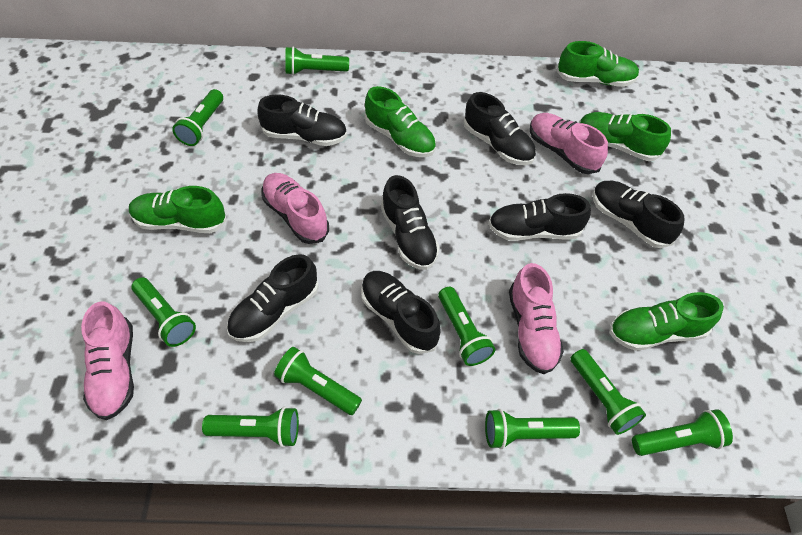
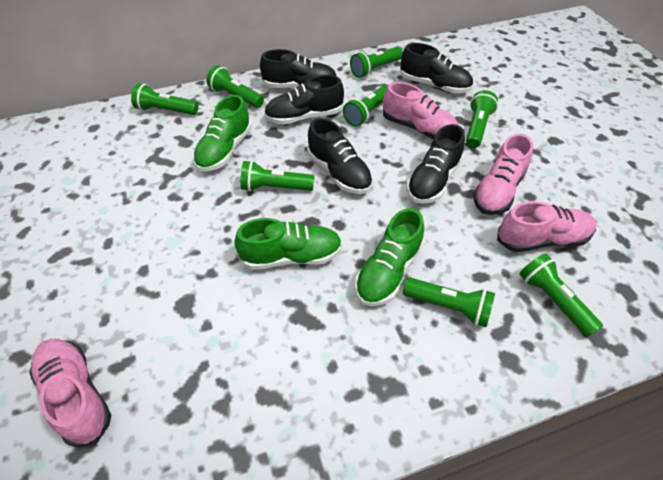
black shoe: 7 -> 5
green flashlight: 9 -> 8
green shoe: 5 -> 3

